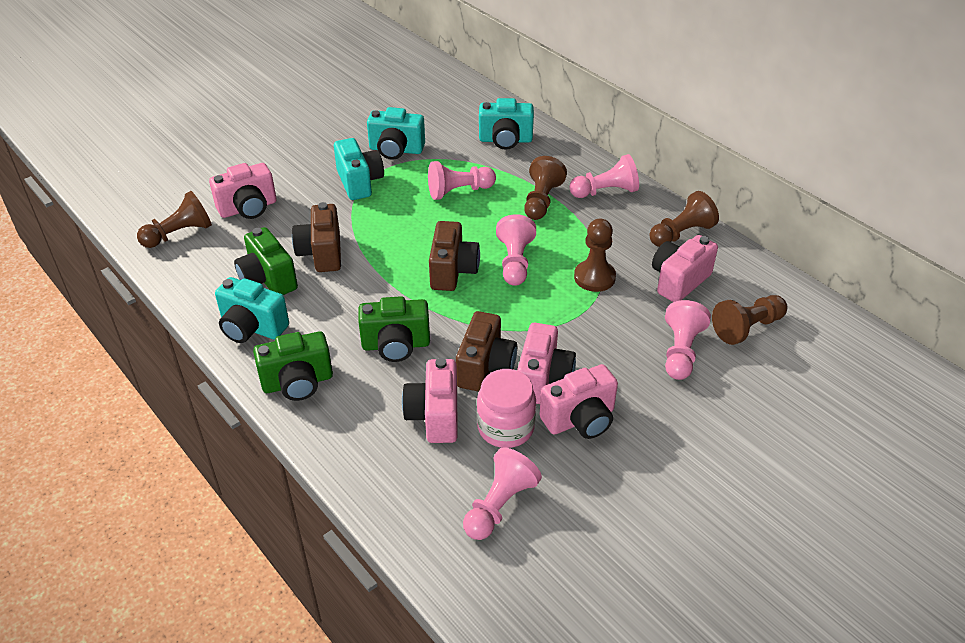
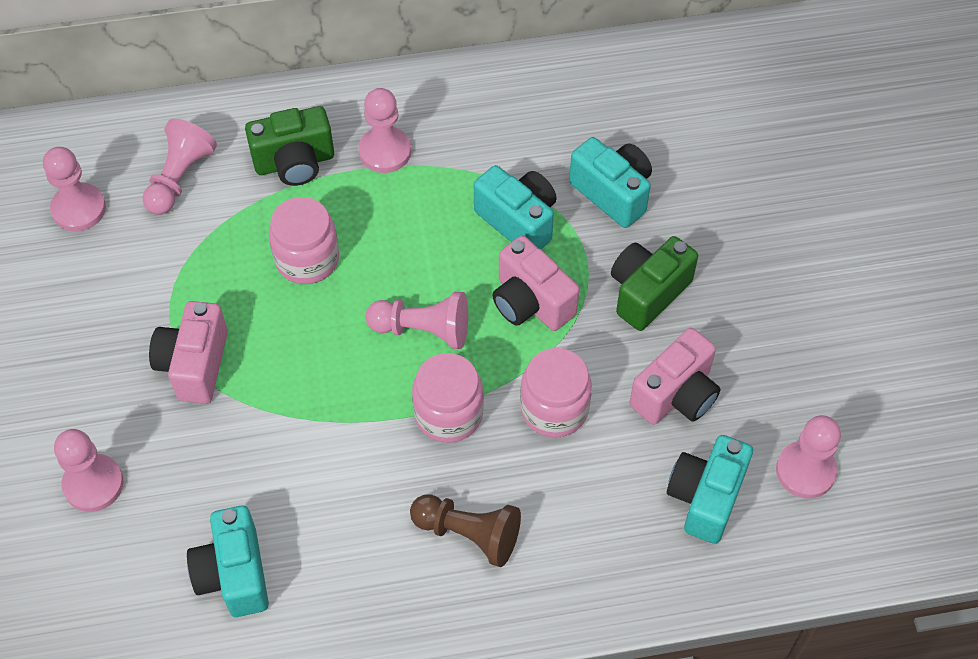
brown camera: 3 -> 0
brown pawn: 5 -> 1
green camera: 3 -> 2
pink camera: 5 -> 3
pink jar: 1 -> 3
pink pawn: 5 -> 6

